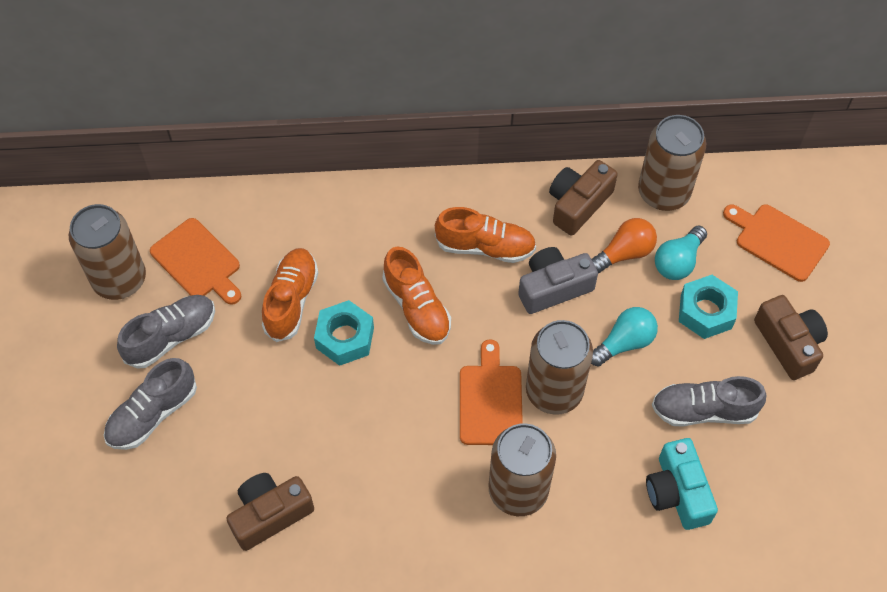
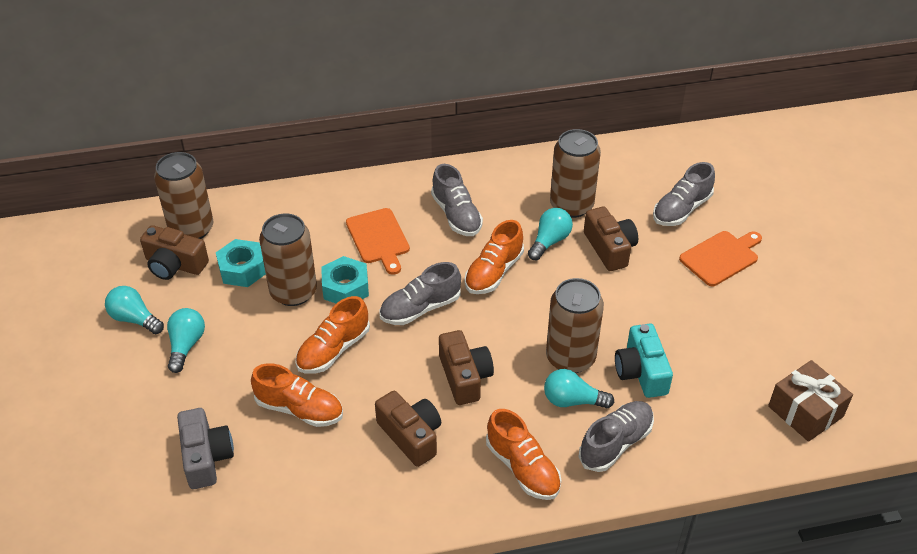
brown camera: 3 -> 4
brown gift: 0 -> 1
grey shoe: 3 -> 4
orange cutting board: 3 -> 2
orange light bulb: 1 -> 0
orange shoe: 3 -> 4
turquoise light bulb: 2 -> 4

